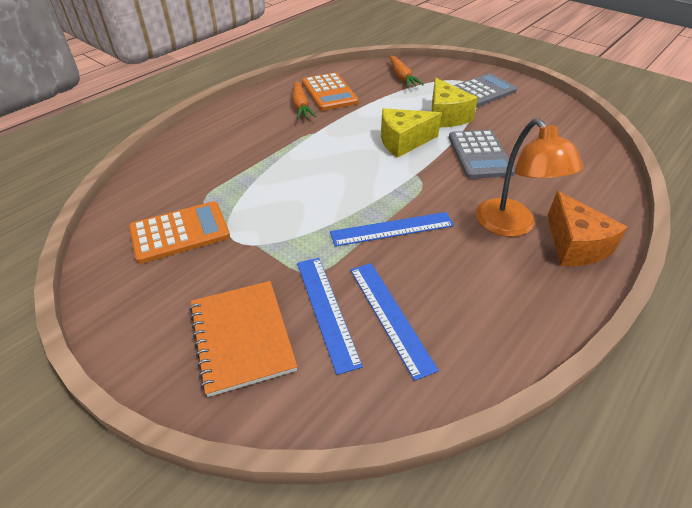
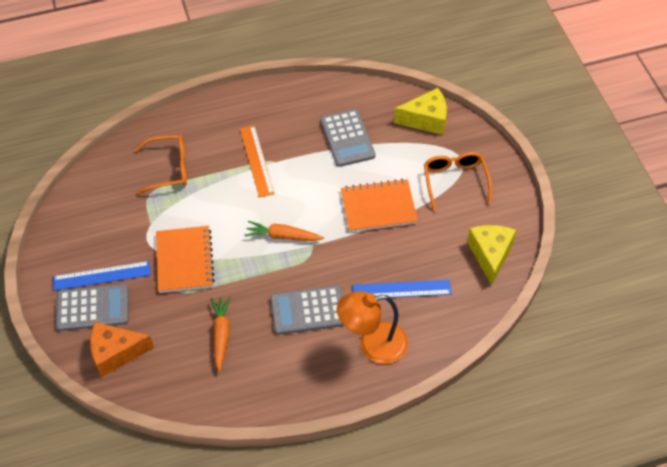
blue ruler: 3 -> 2
grey calculator: 2 -> 3
orange calculator: 2 -> 0
orange glasses: 0 -> 2
orange notebook: 1 -> 2
orange ruler: 0 -> 1

